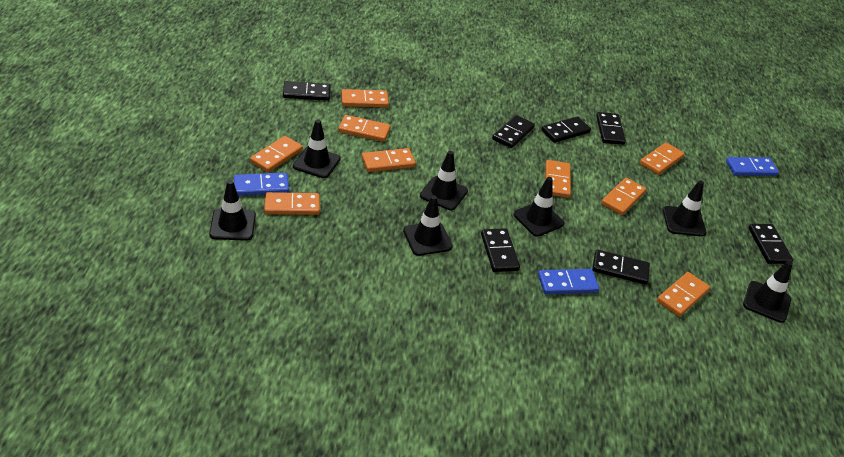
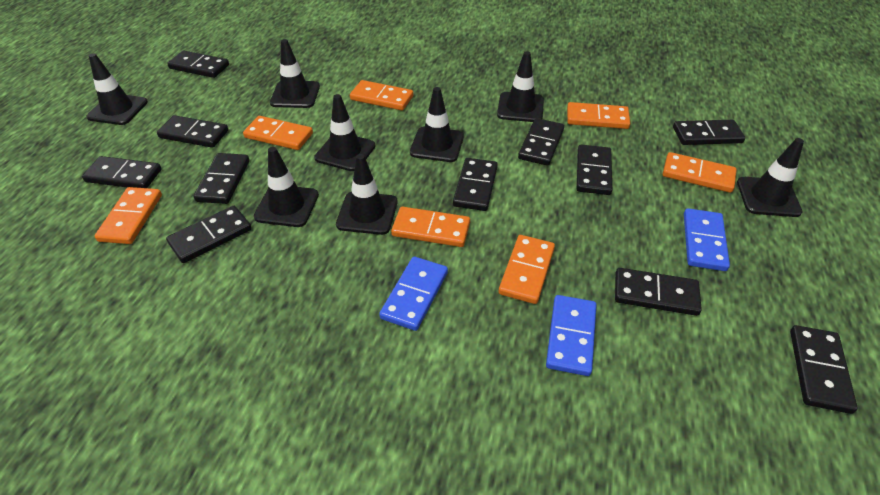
black domino: 7 -> 11
black traffic cone: 7 -> 8
orange domino: 9 -> 7

